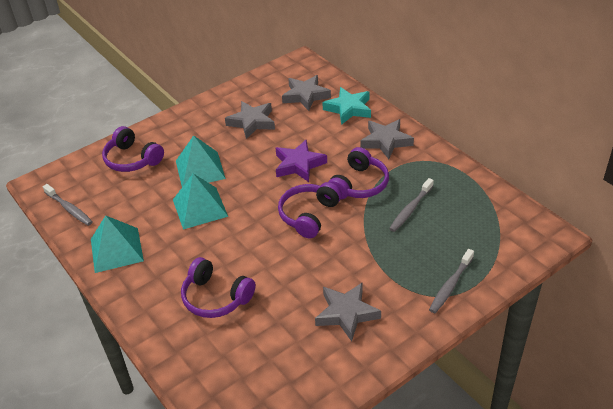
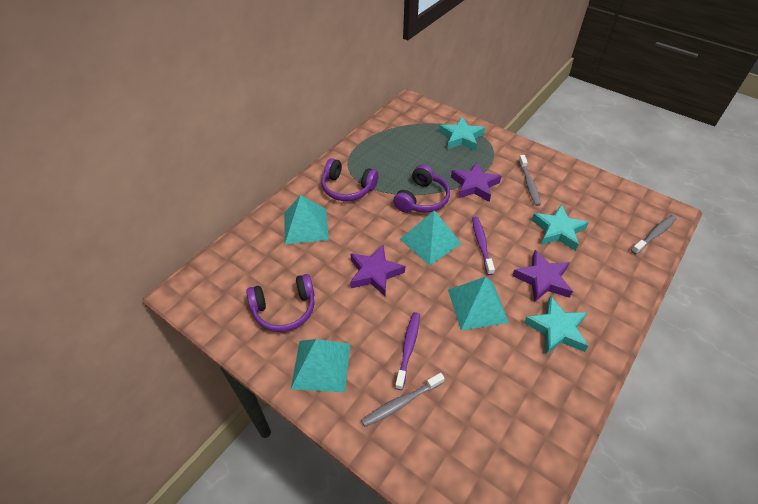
grey star: 4 -> 0
purple headphones: 4 -> 3
purple star: 1 -> 3
purple toothbrush: 0 -> 2
turquoise pyramid: 3 -> 4
turquoise star: 1 -> 3

